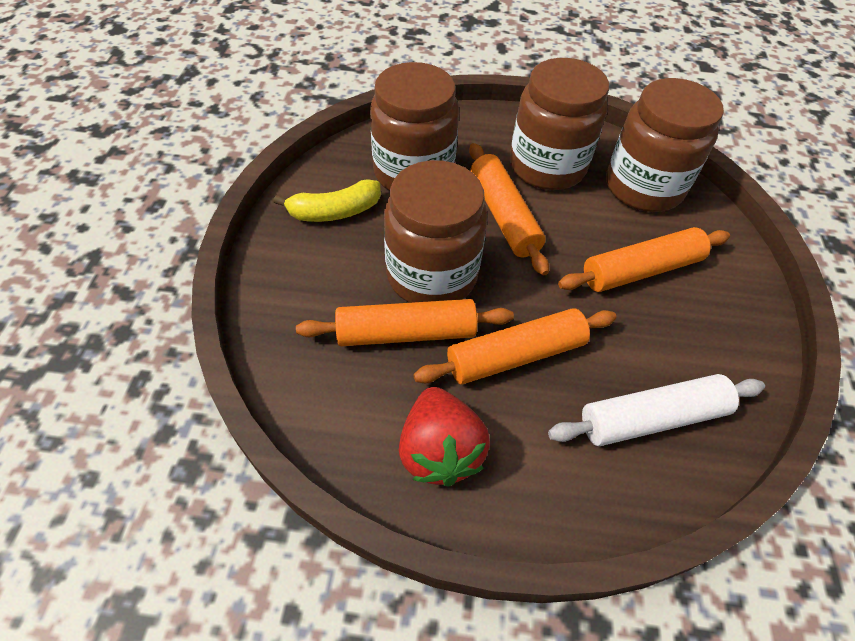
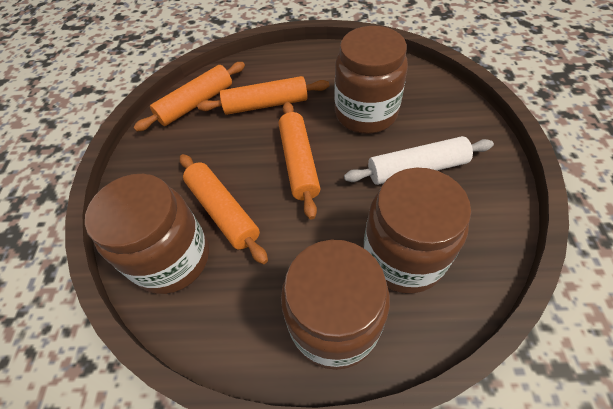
red strawberry: 1 -> 0
yellow banana: 1 -> 0

